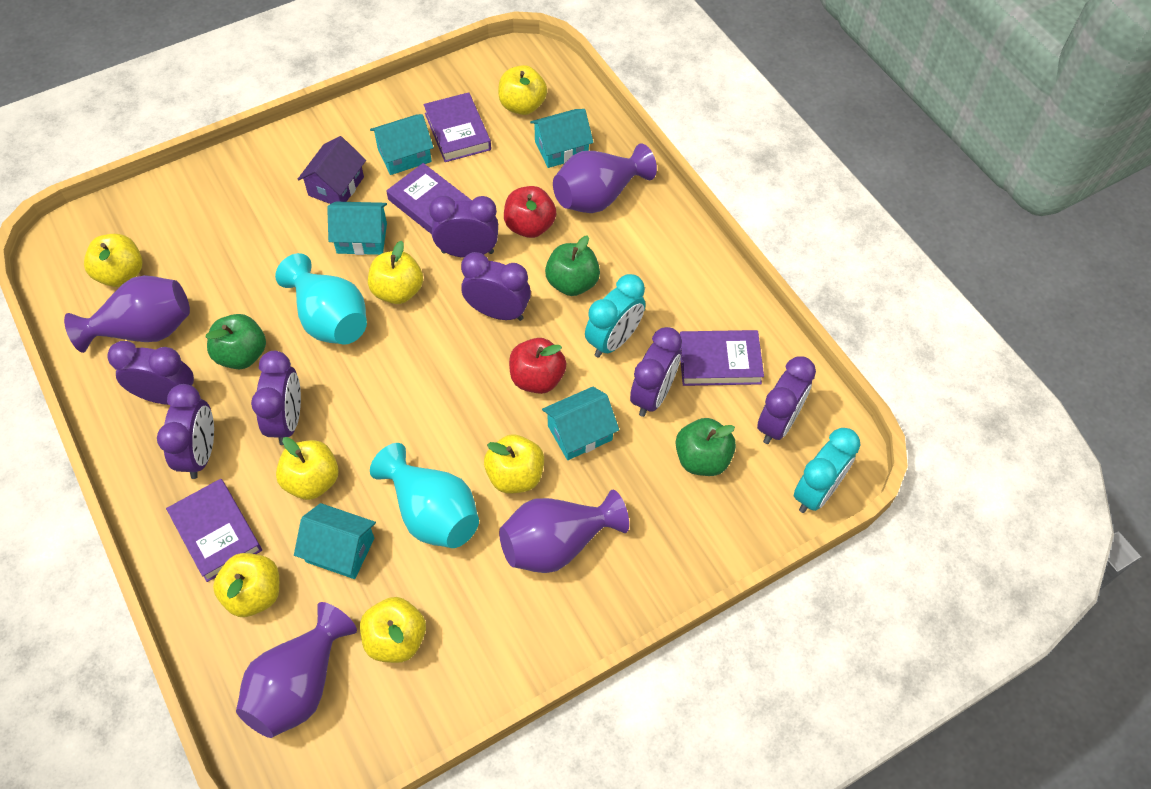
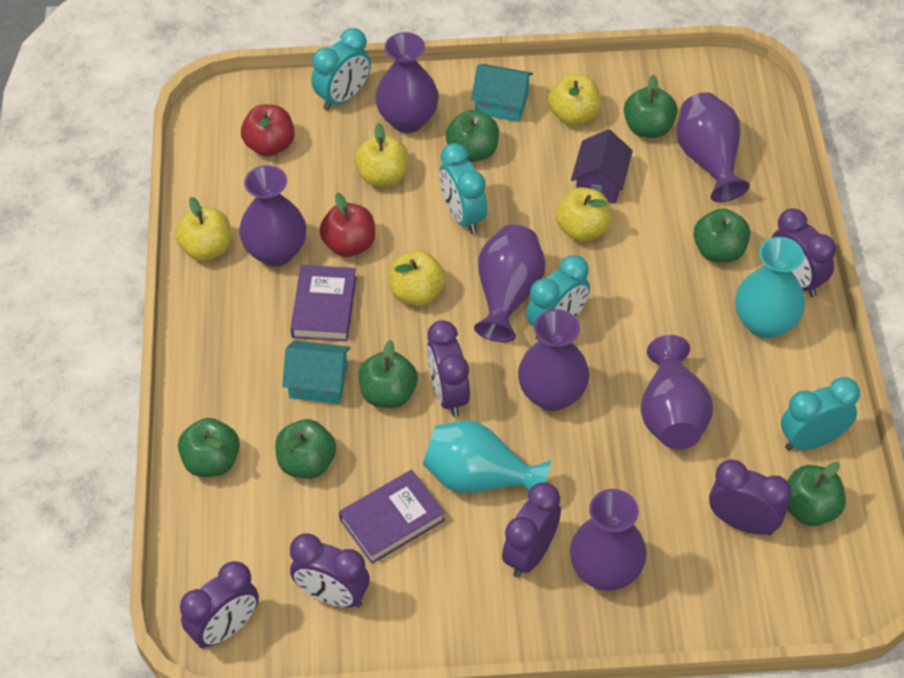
green apple: 3 -> 7
purple book: 4 -> 2
purple clock: 7 -> 6
purple vase: 4 -> 7
turquoise clock: 2 -> 4
turquoise house: 5 -> 2
yellow apple: 7 -> 5

